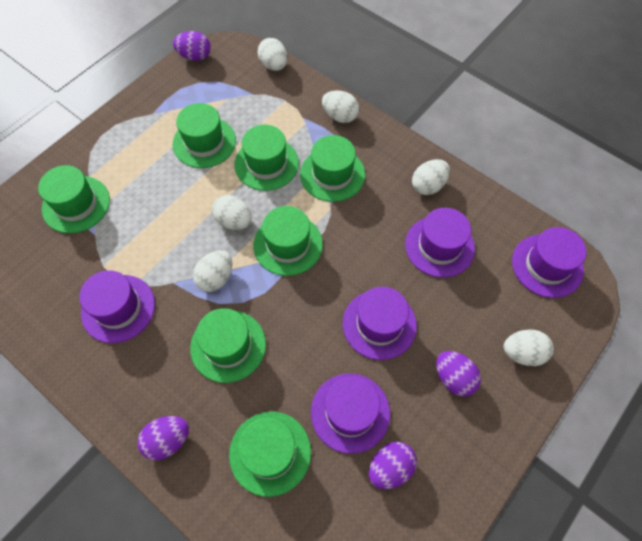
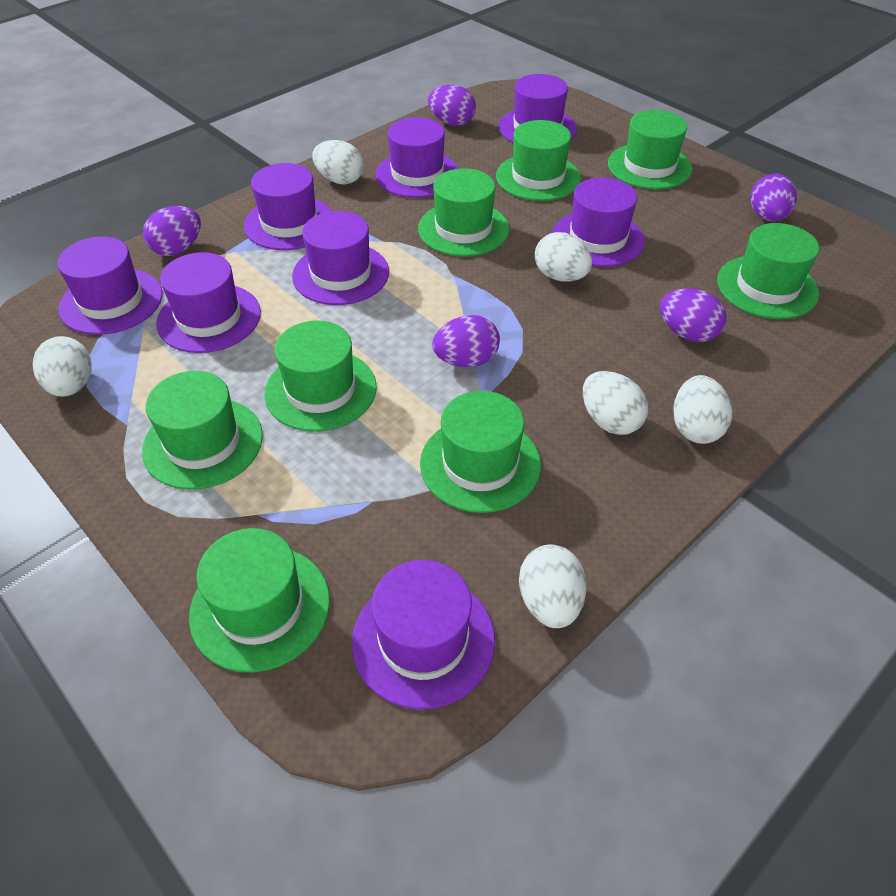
green hat: 7 -> 8
purple egg: 4 -> 5
purple hat: 5 -> 8

